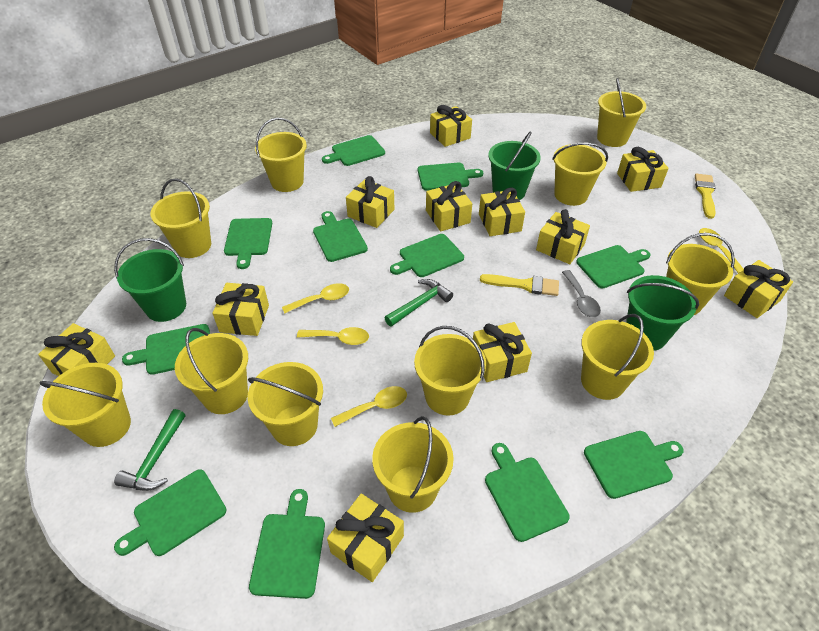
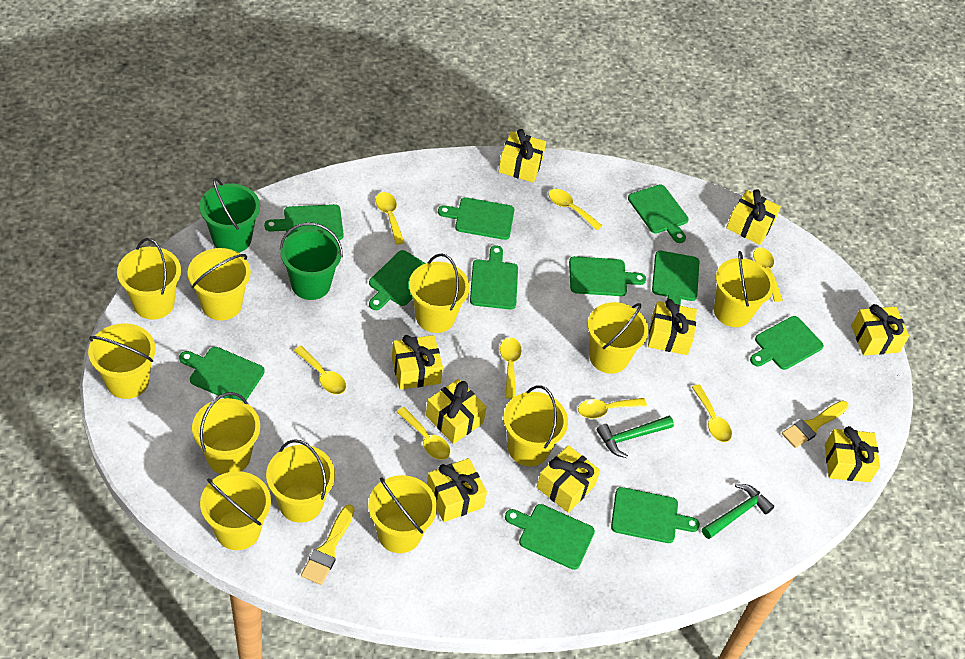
green bucket: 3 -> 2
grey spoon: 1 -> 0
yellow gift: 11 -> 9
yellow spoon: 4 -> 8

